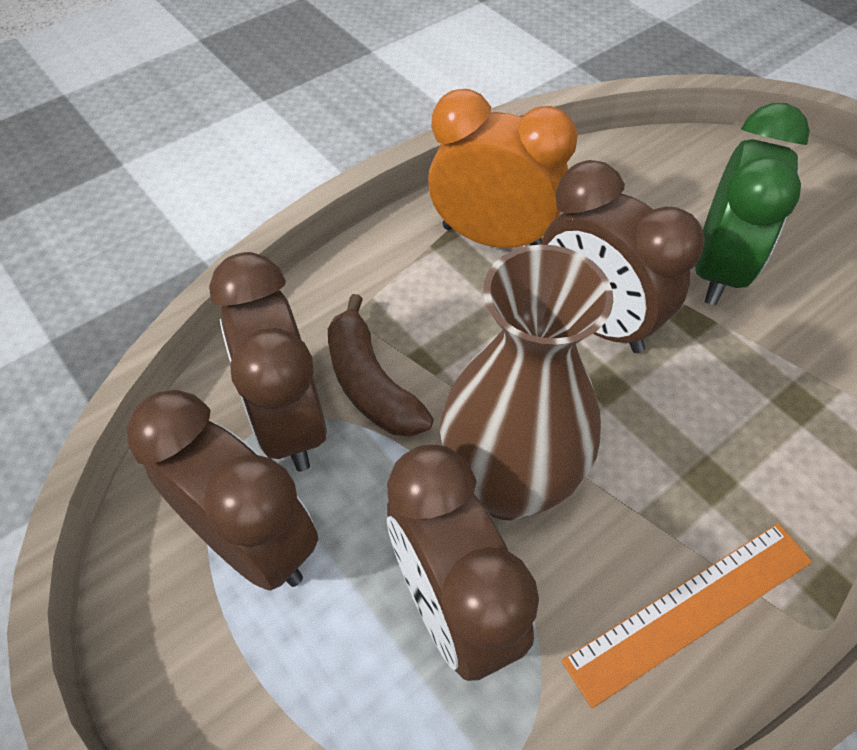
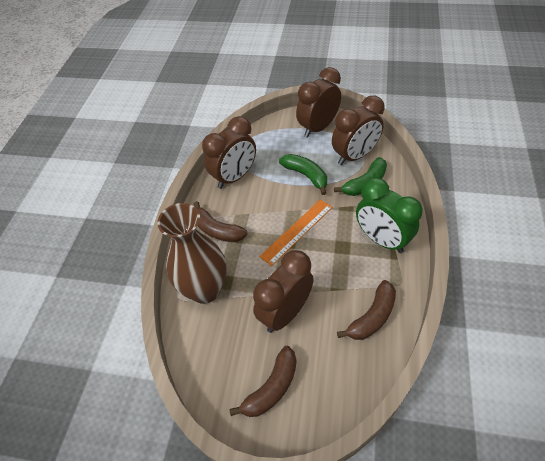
brown banana: 1 -> 3
green banana: 0 -> 2
orange clock: 1 -> 0

